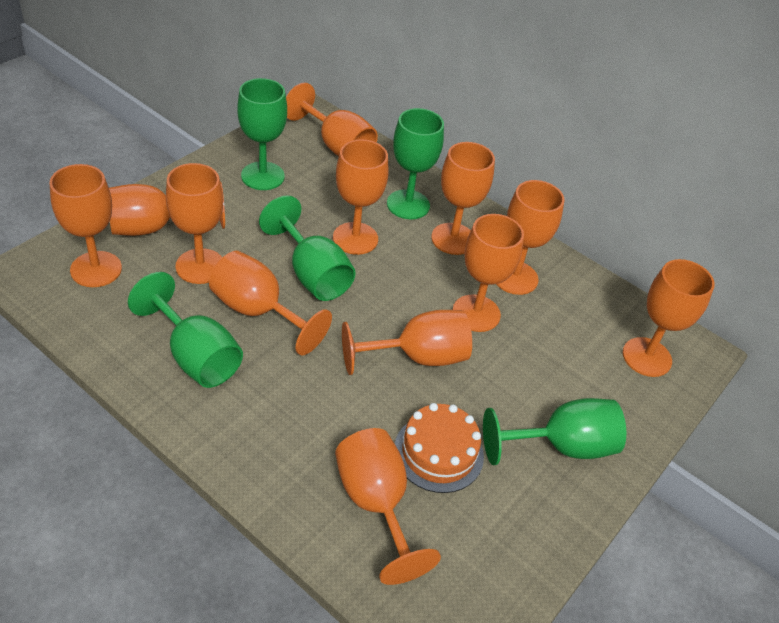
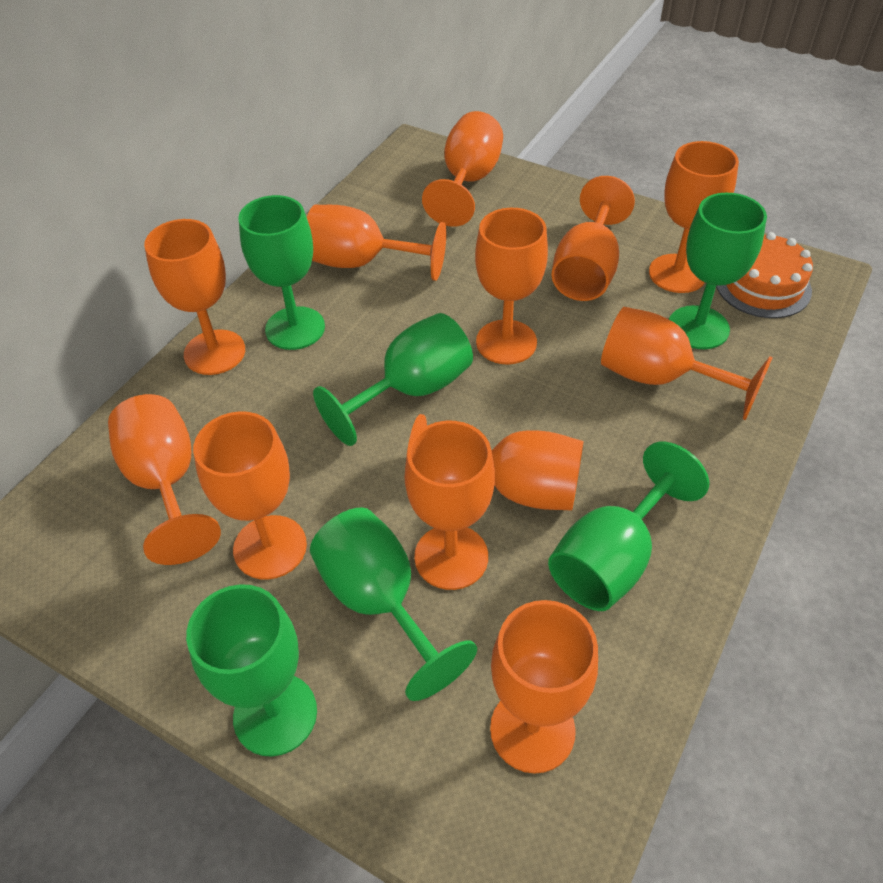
green goblet: 5 -> 6

